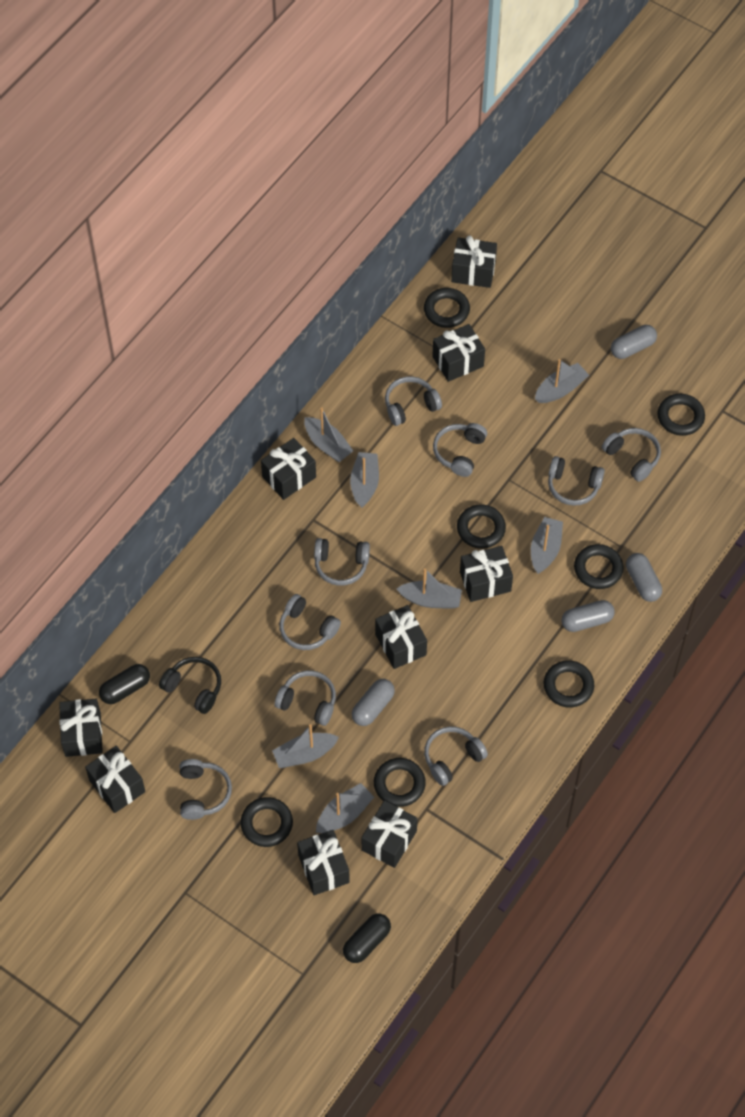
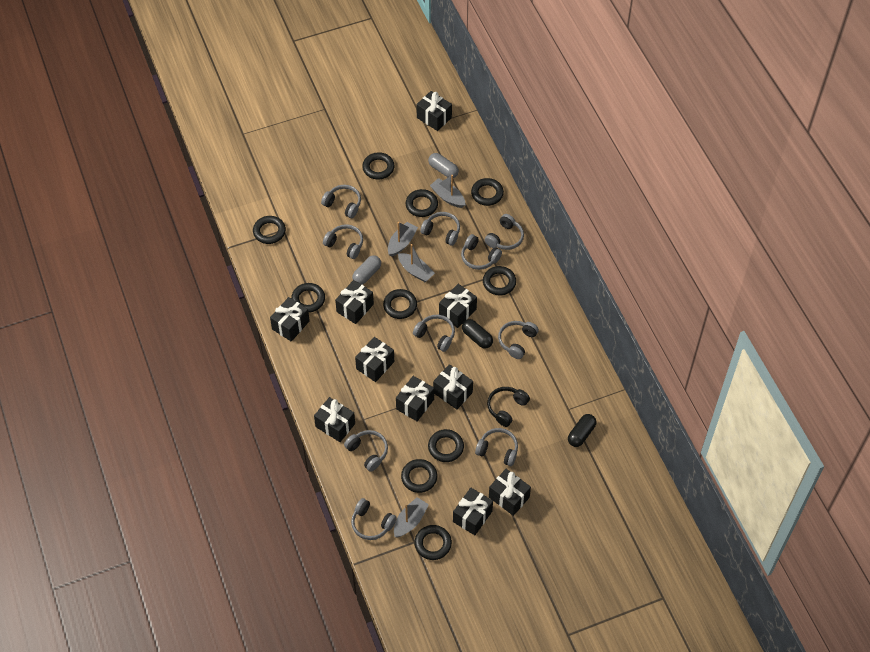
black gift: 9 -> 10
black ring: 7 -> 10
grey boat: 7 -> 4
grey capsule: 4 -> 2
grey headphones: 9 -> 10

